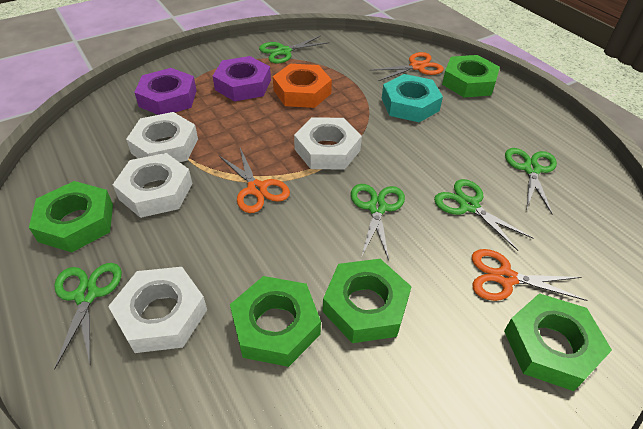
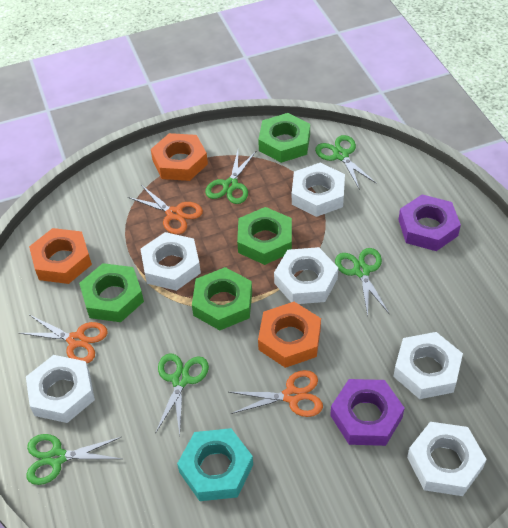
green nut: 5 -> 4
orange nut: 1 -> 3
white nut: 4 -> 6

